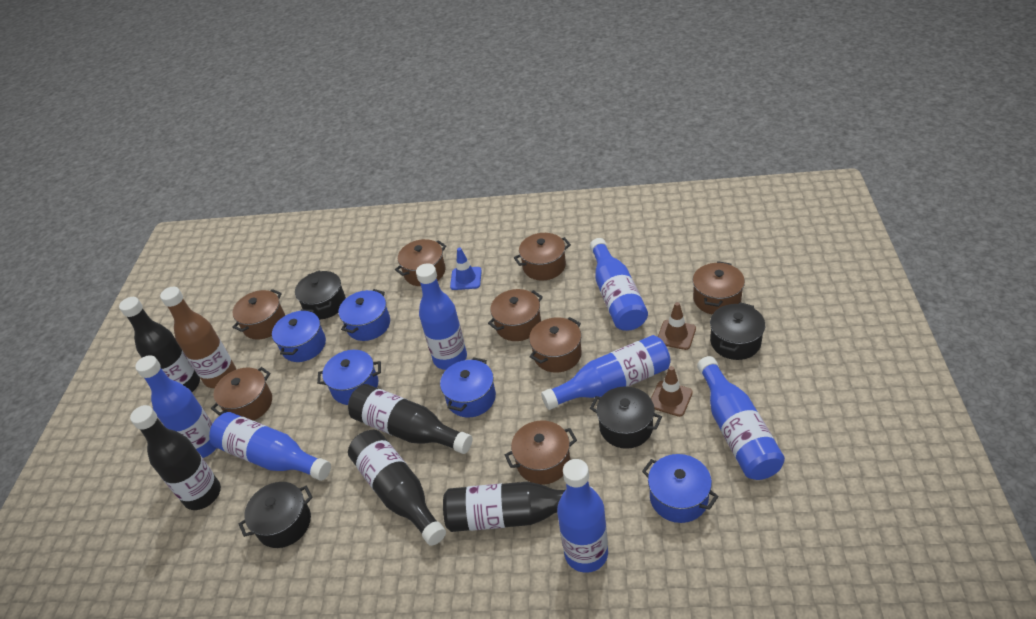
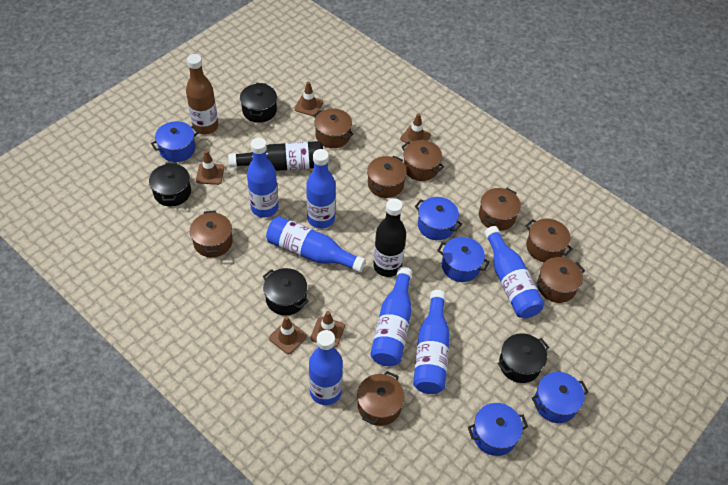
black bottle: 5 -> 2
blue traffic cone: 1 -> 0
brown traffic cone: 2 -> 5

